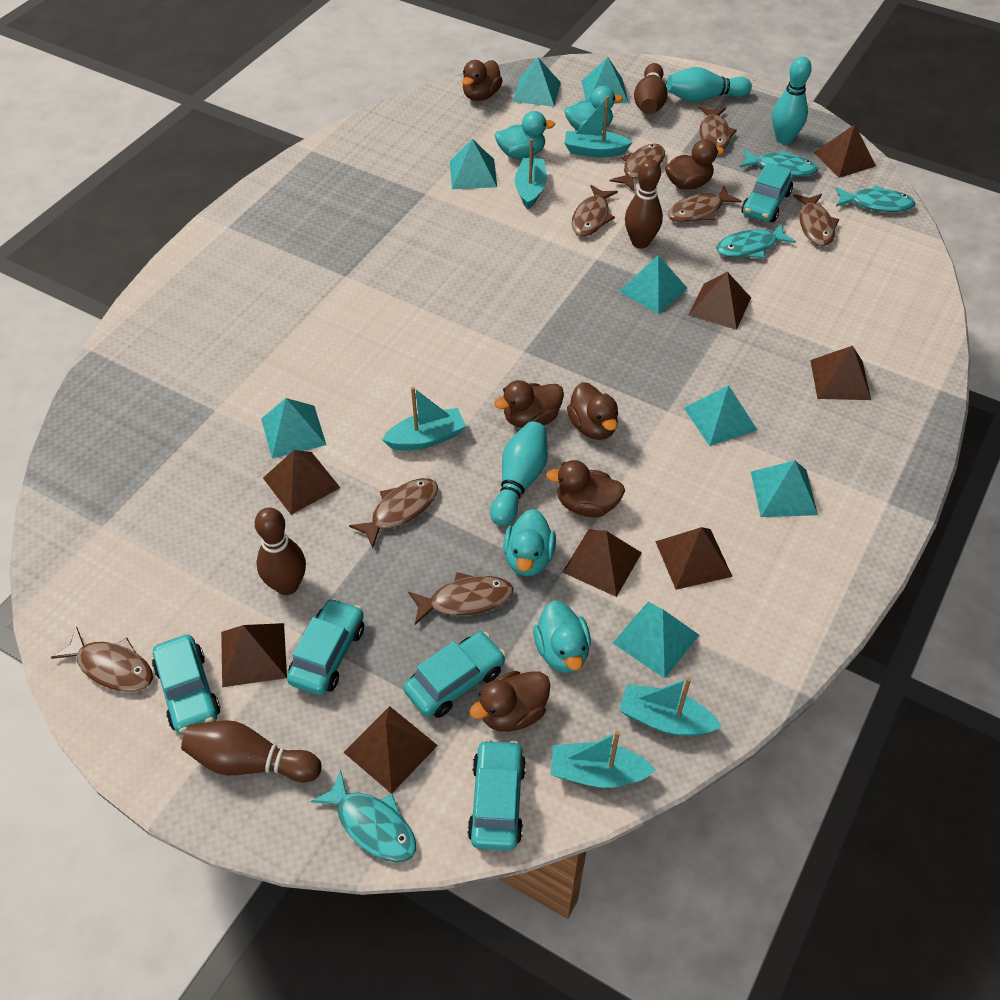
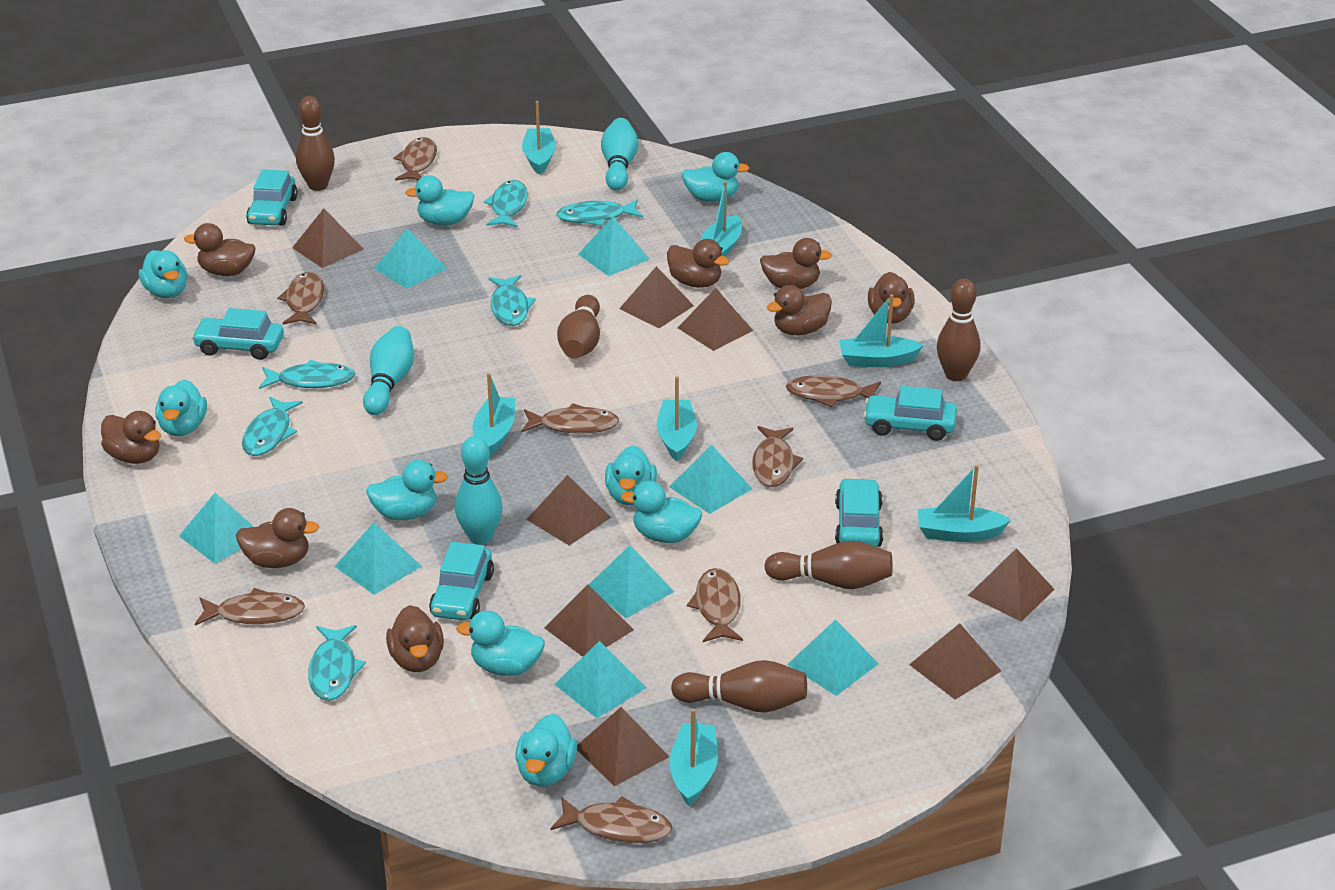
brown bowling pin: 4 -> 5
brown duck: 6 -> 8
turquoise boat: 5 -> 7
turquoise duck: 4 -> 9
turquoise fish: 4 -> 6

